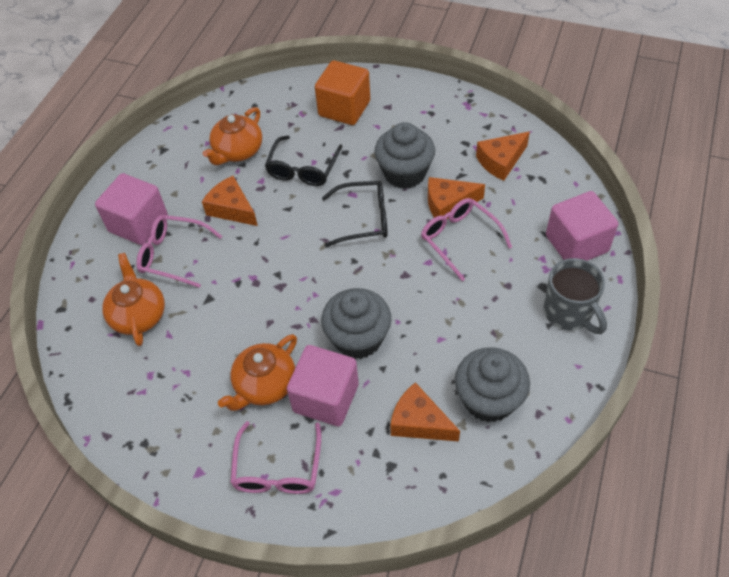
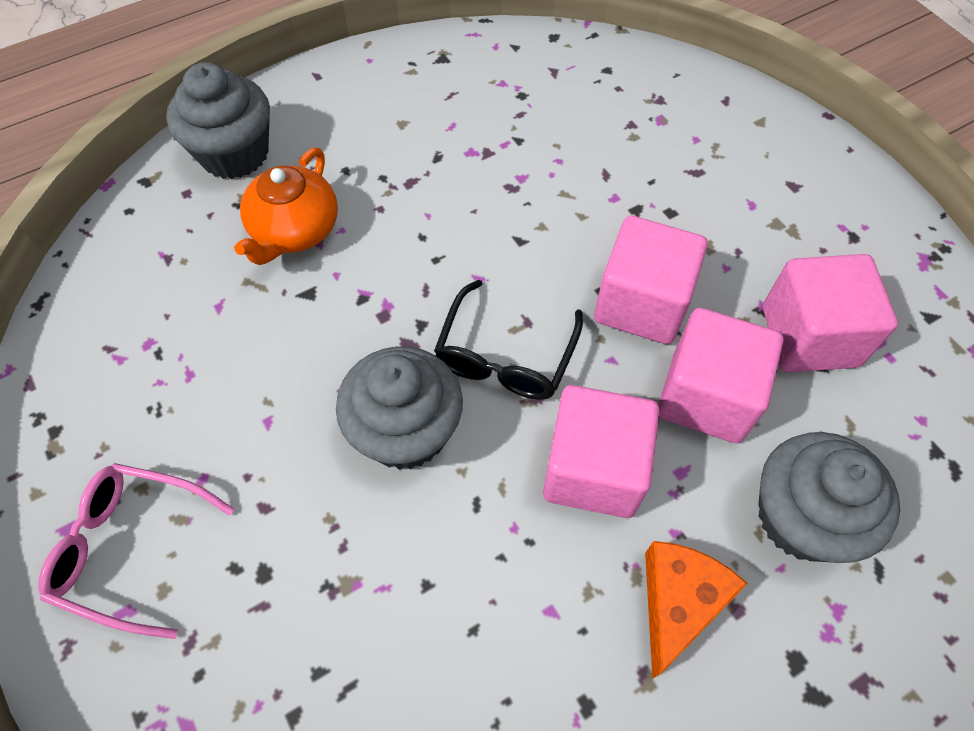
black glasses: 2 -> 1
grey mug: 1 -> 0
orange cheese: 4 -> 1
orange cube: 1 -> 0
orange teapot: 3 -> 1
pink cube: 3 -> 4
pink glasses: 3 -> 1

